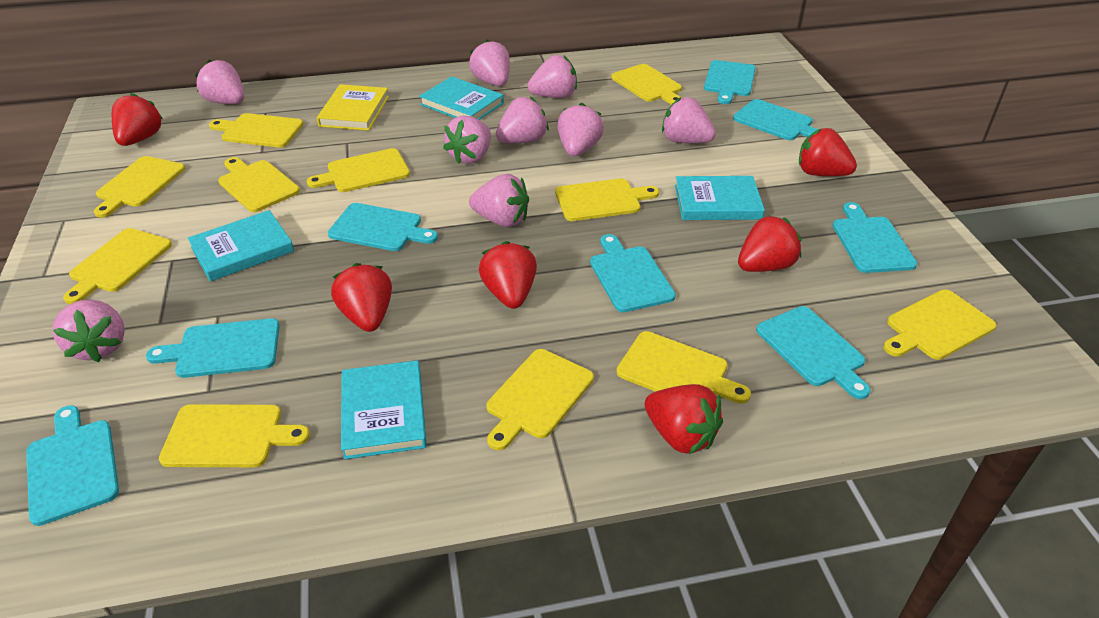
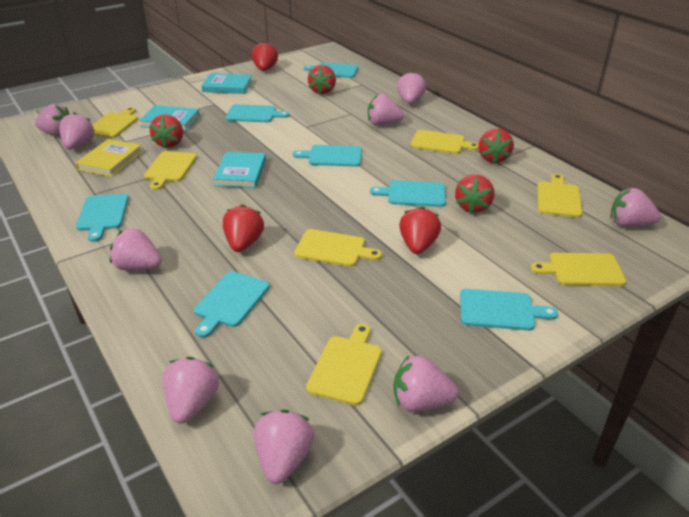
red strawberry: 6 -> 7
turquoise book: 4 -> 3
turquoise cutting board: 8 -> 7
yellow cutting board: 11 -> 7

